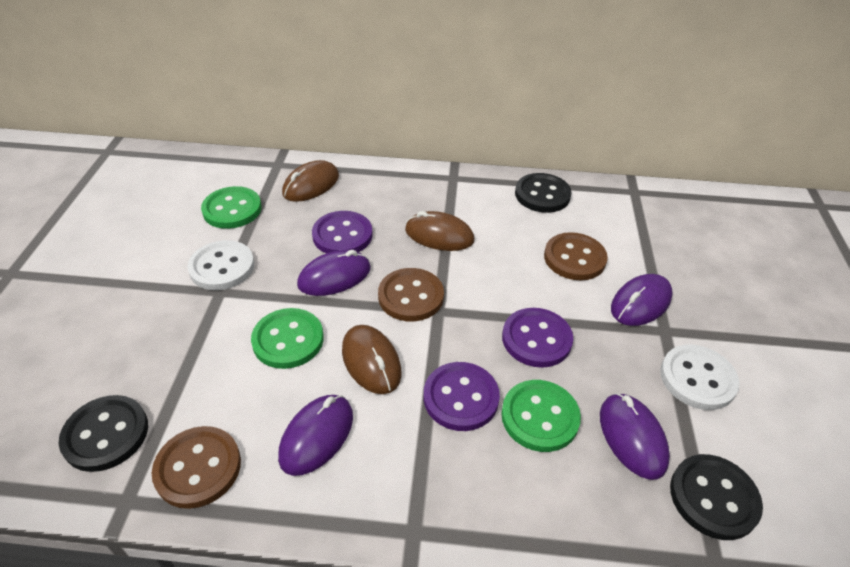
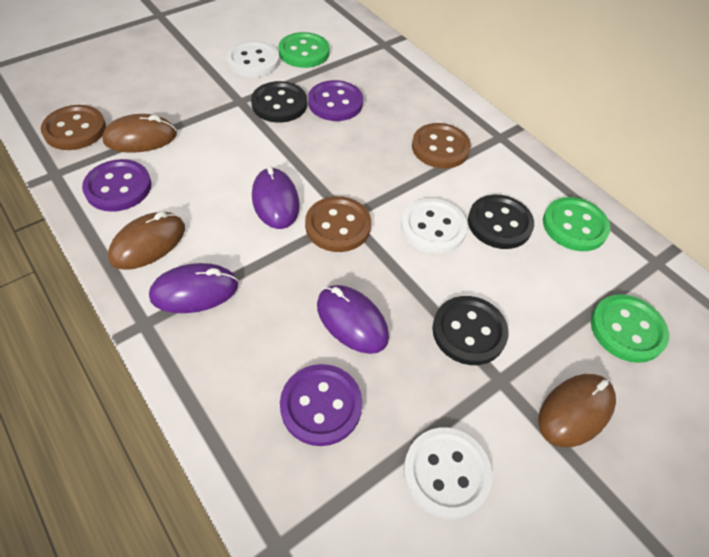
purple mouse: 4 -> 3
white button: 2 -> 3

